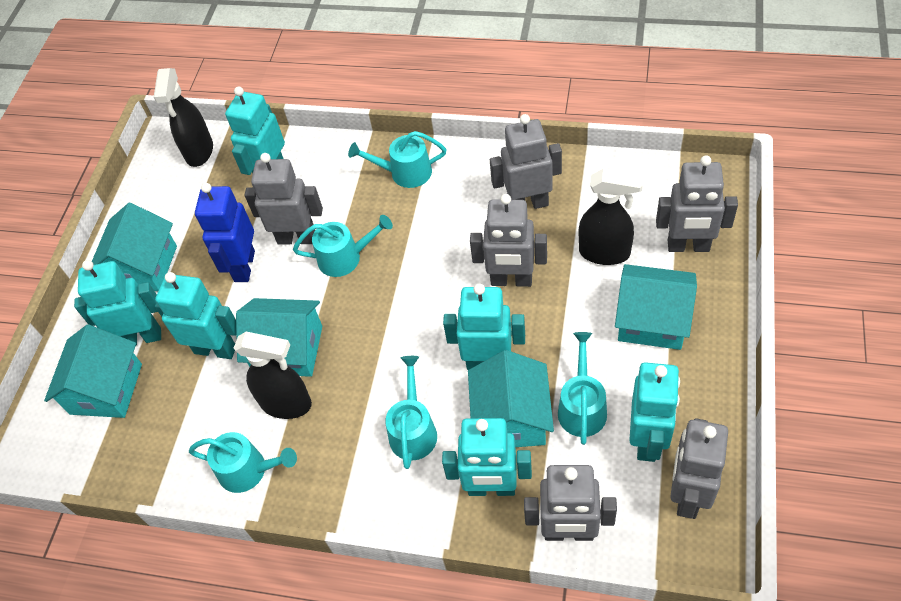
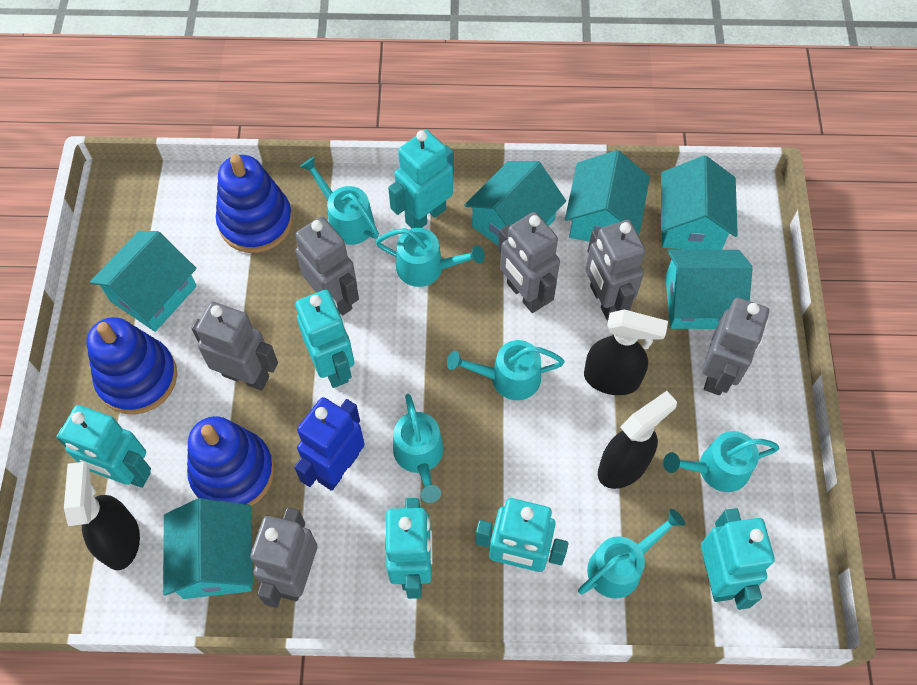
blue stacking toy: 0 -> 3
turquoise house: 5 -> 6
turquoise watering can: 5 -> 6

